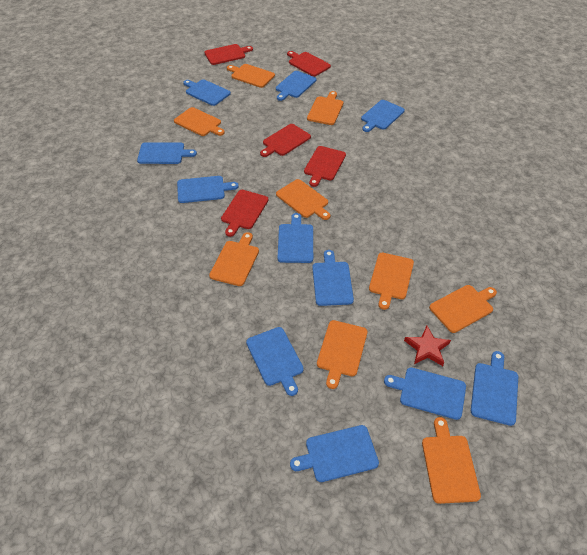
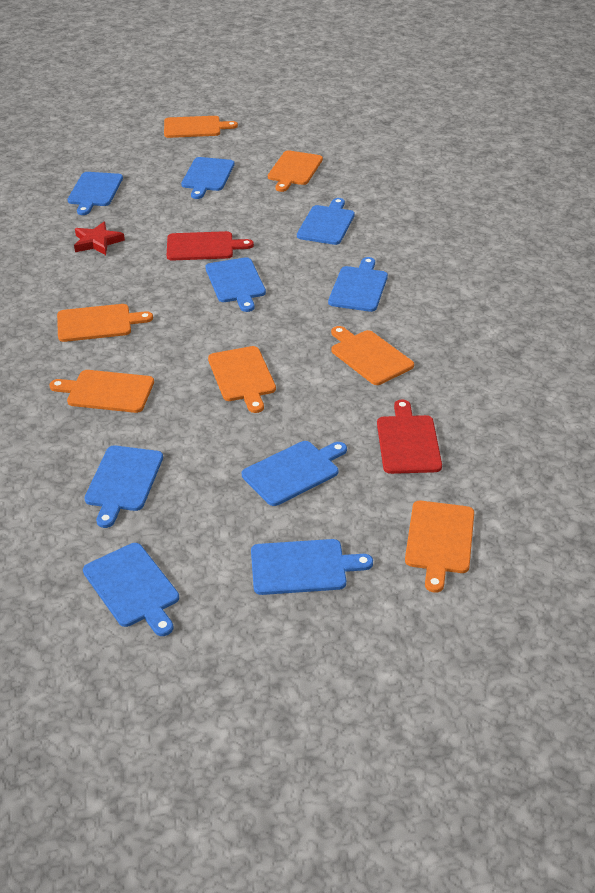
blue cutting board: 11 -> 9
orange cutting board: 9 -> 7
red cutting board: 5 -> 2

